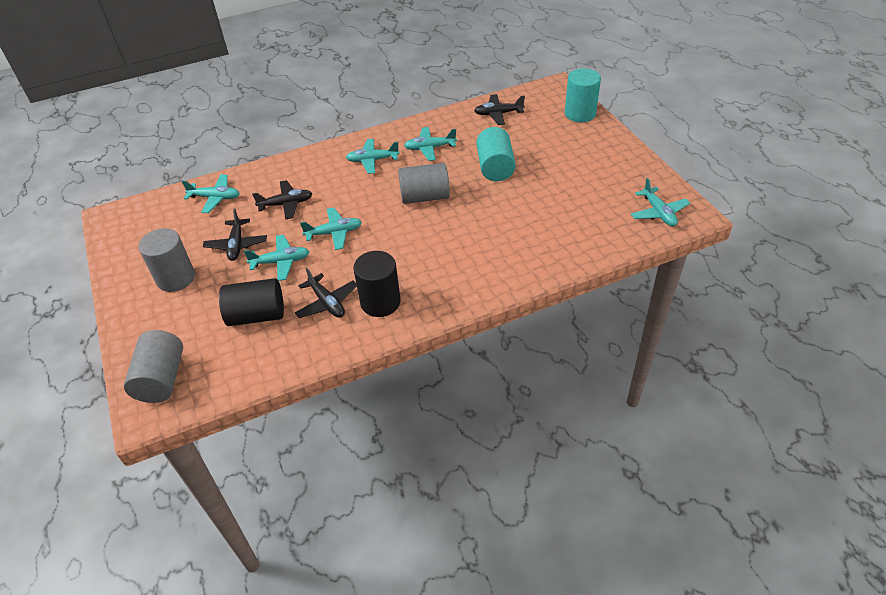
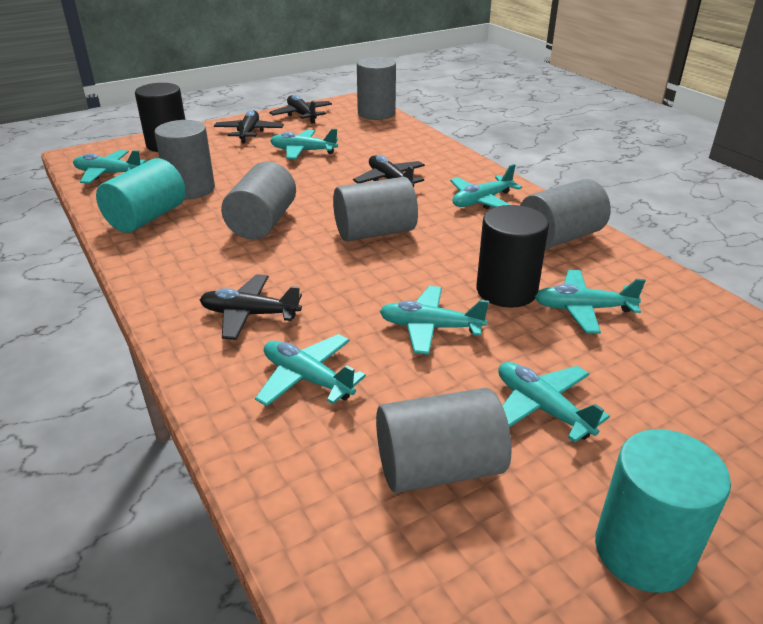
grey cylinder: 3 -> 6
turquoise plane: 6 -> 7

